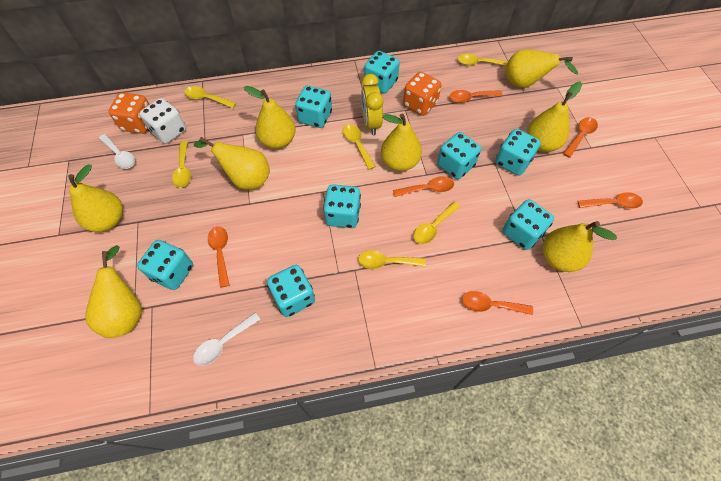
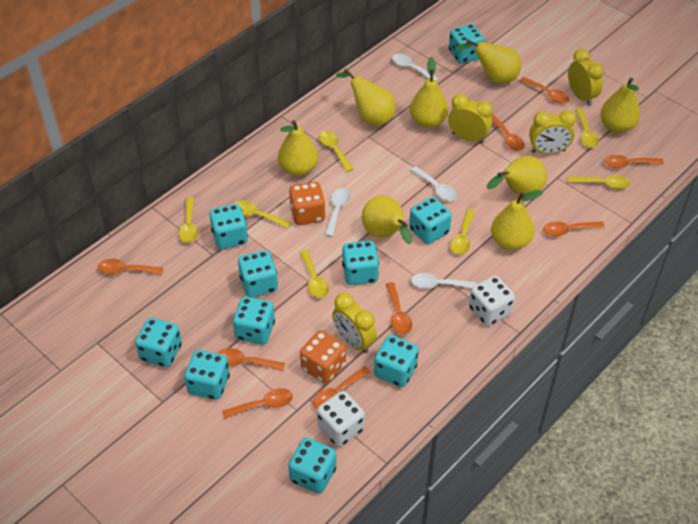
orange spoon: 6 -> 9
turquoise dice: 8 -> 10
white dice: 1 -> 2
white spoon: 2 -> 4
yellow clock: 1 -> 4
yellow spoon: 6 -> 7

